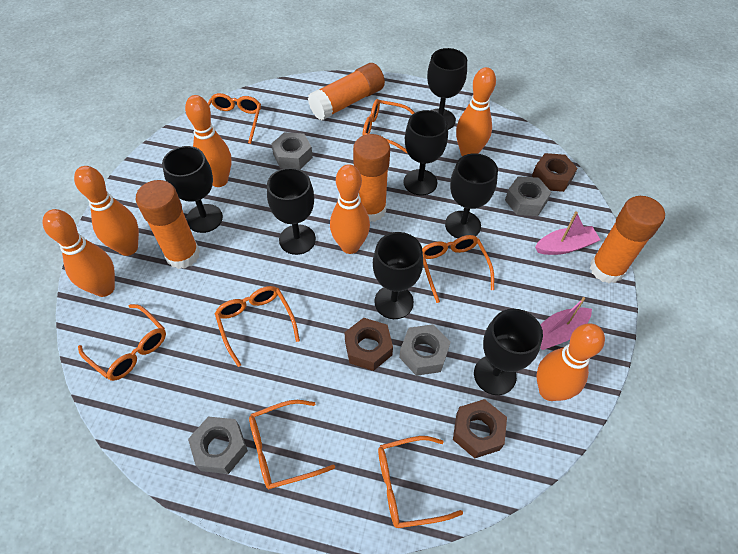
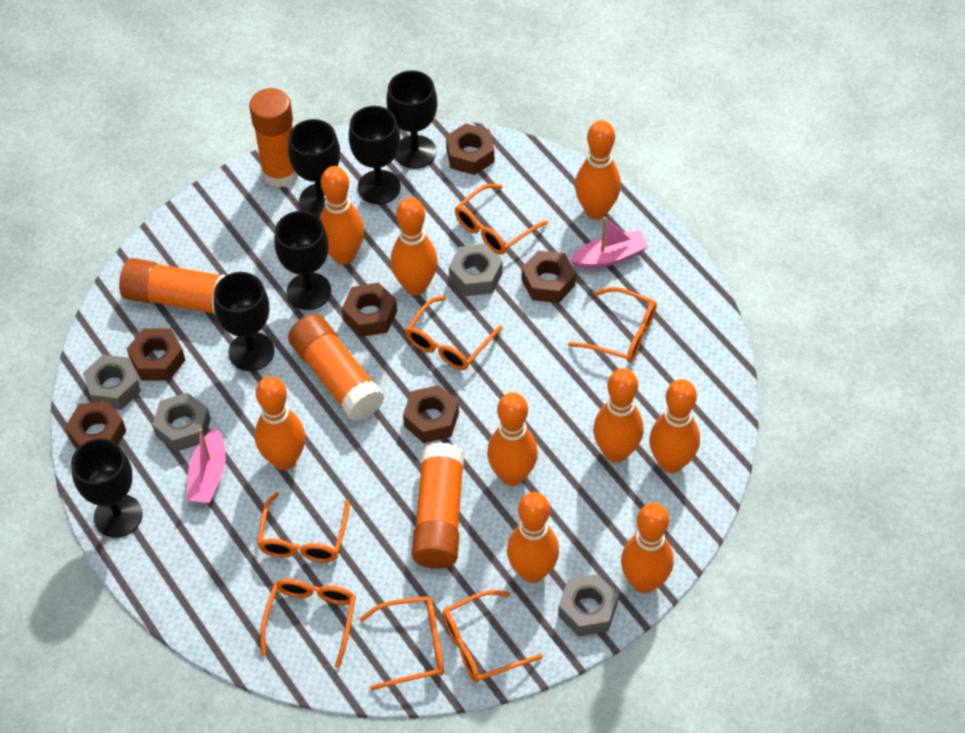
black goblet: 7 -> 6
brown nut: 3 -> 6
orange bowling pin: 6 -> 9

